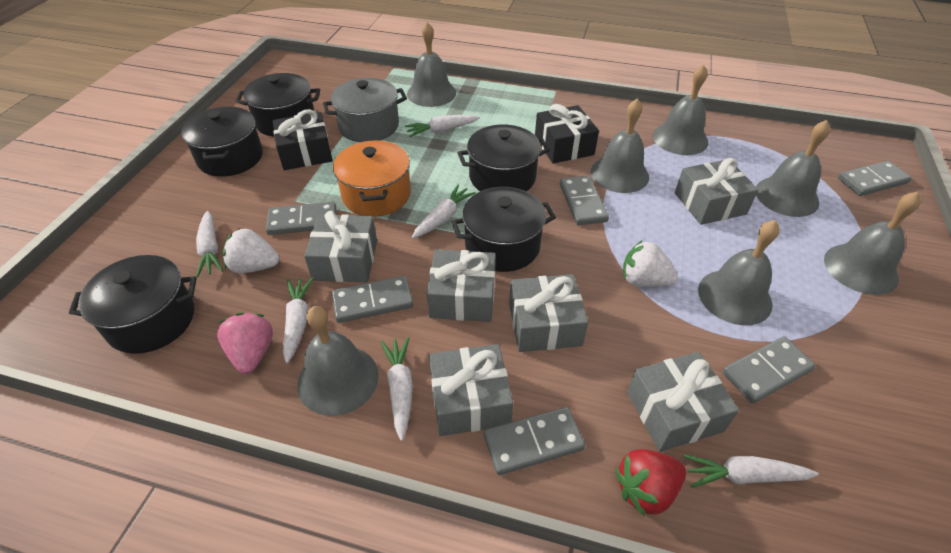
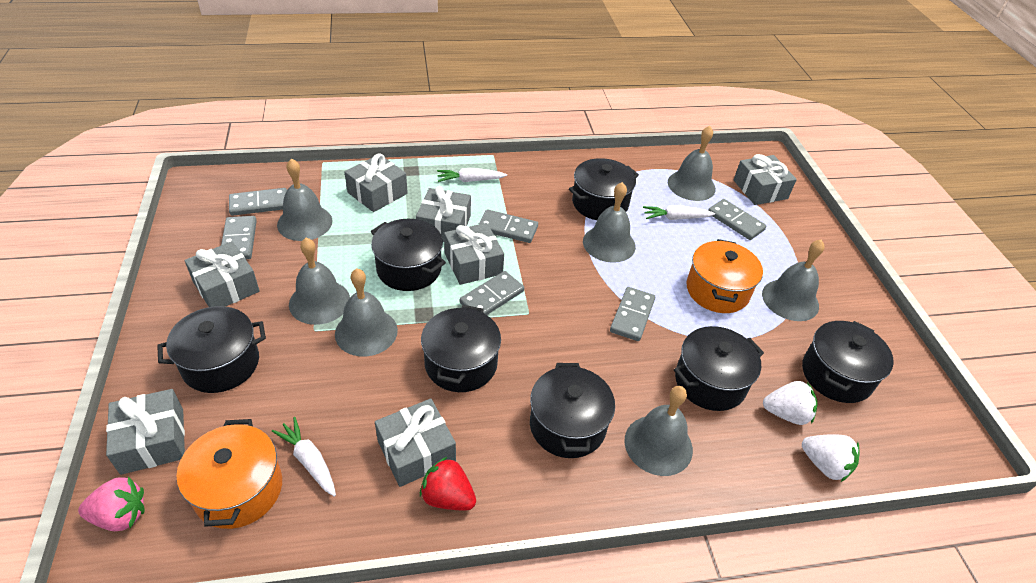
black gift: 2 -> 0
black pot: 5 -> 7
grey gift: 6 -> 7
grey pot: 1 -> 0
orange pot: 1 -> 2
white carrot: 6 -> 3

